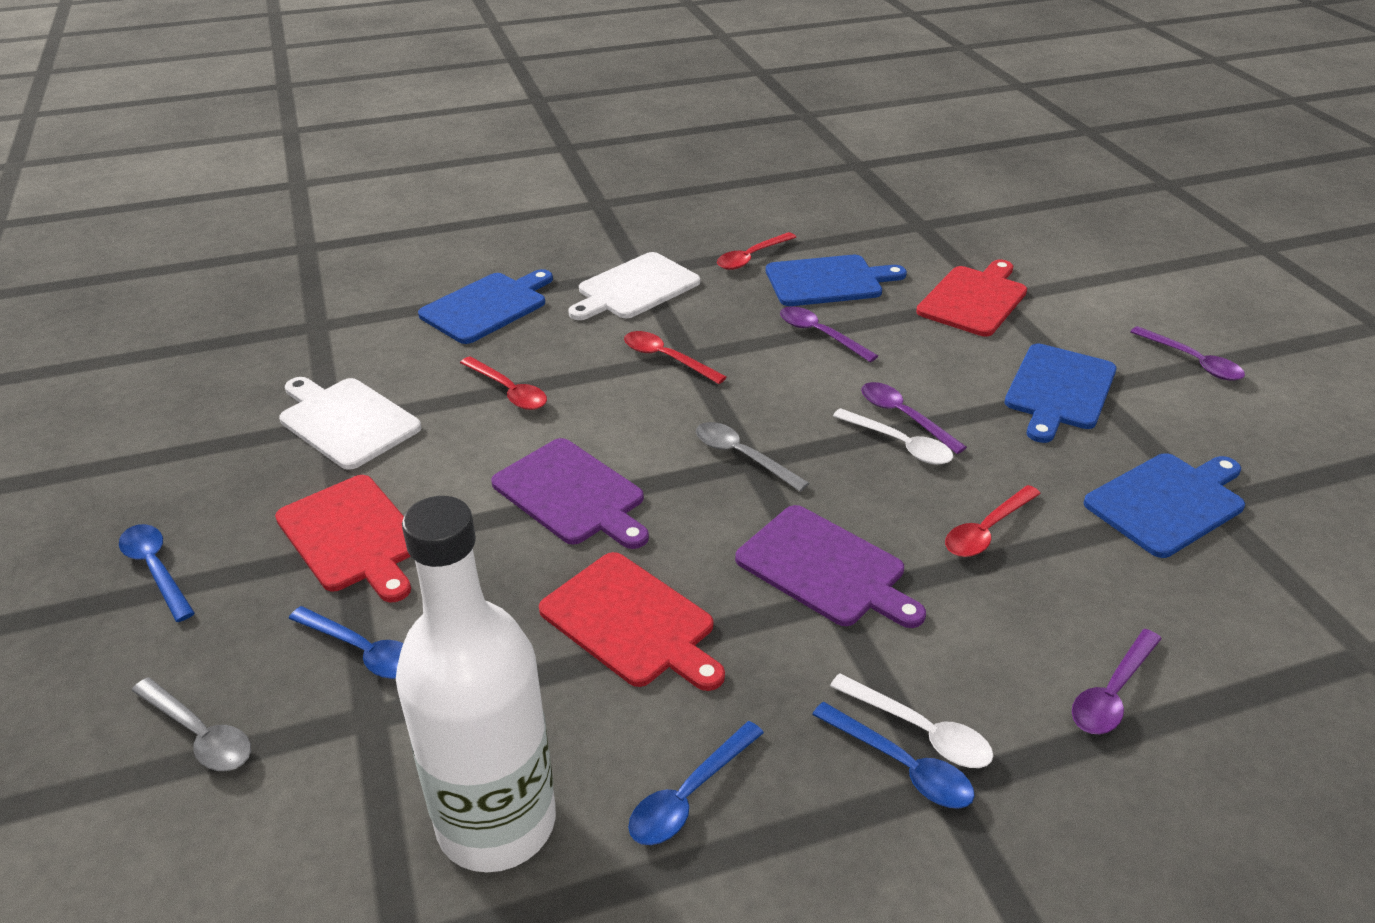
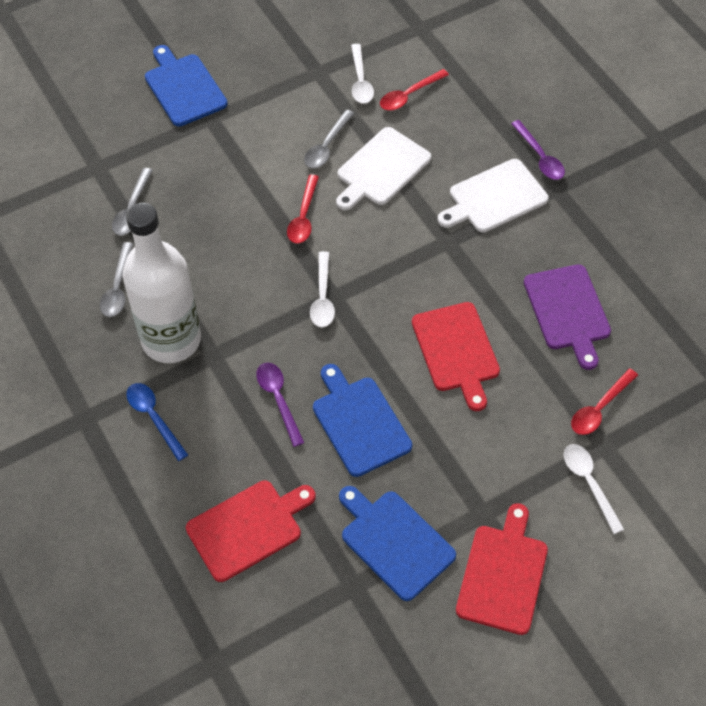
blue cutting board: 4 -> 3
blue spoon: 4 -> 1
grey spoon: 2 -> 3
purple cutting board: 2 -> 1
purple spoon: 4 -> 2
red spoon: 4 -> 3
white spoon: 2 -> 3

